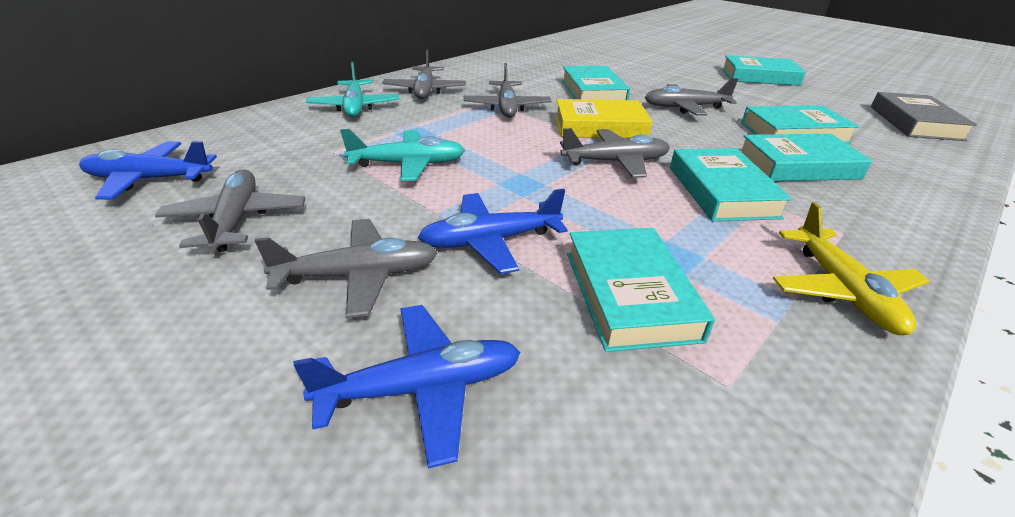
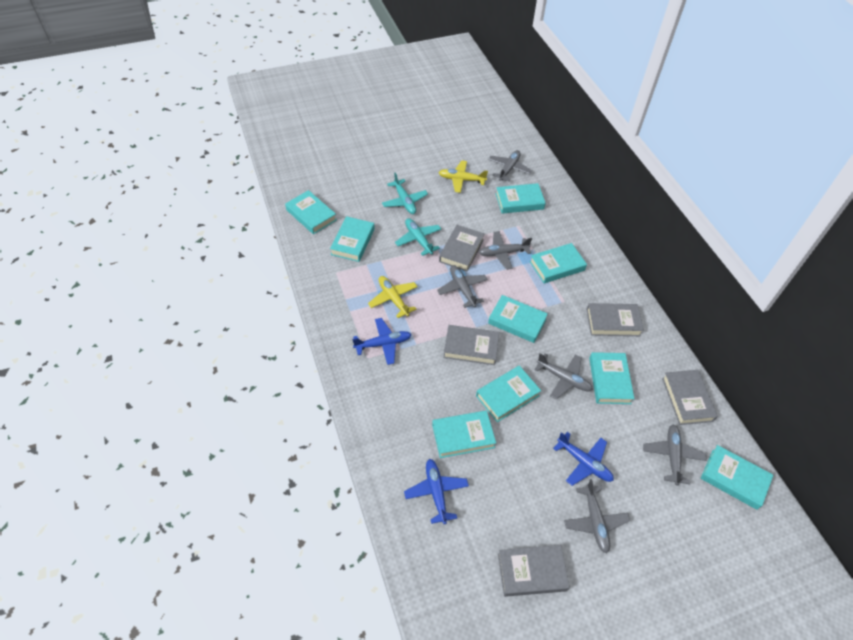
grey book: 1 -> 5
turquoise book: 6 -> 9
yellow book: 1 -> 0
yellow plane: 1 -> 2

